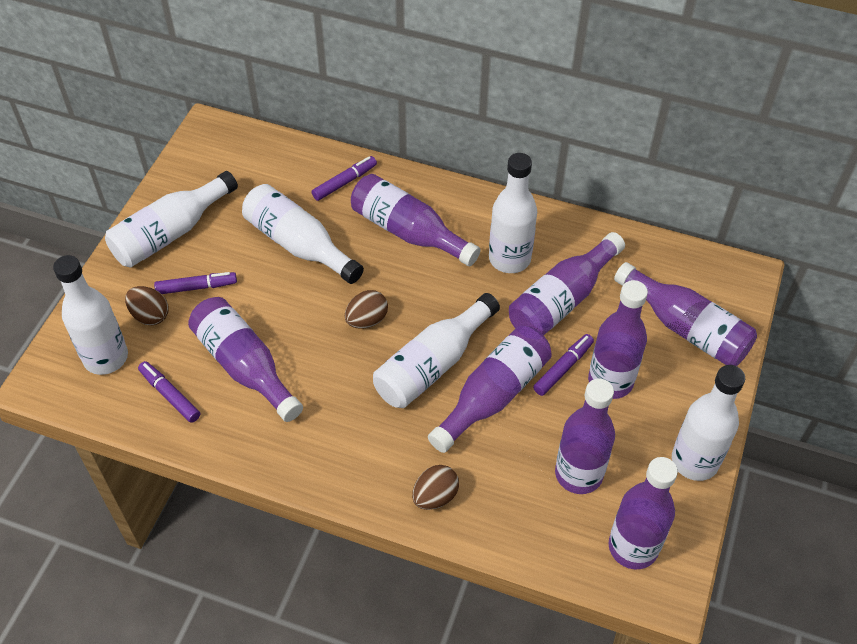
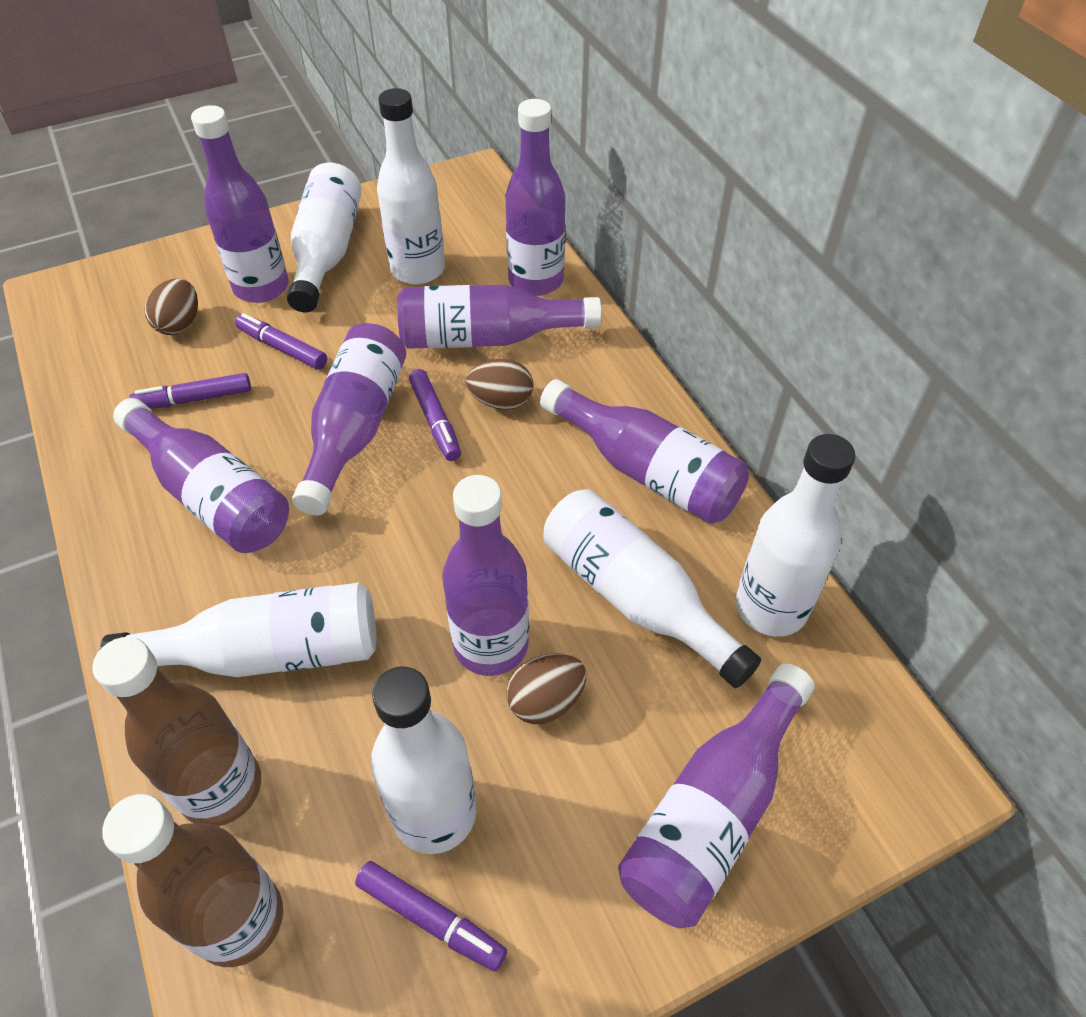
brown bottle: 0 -> 2

